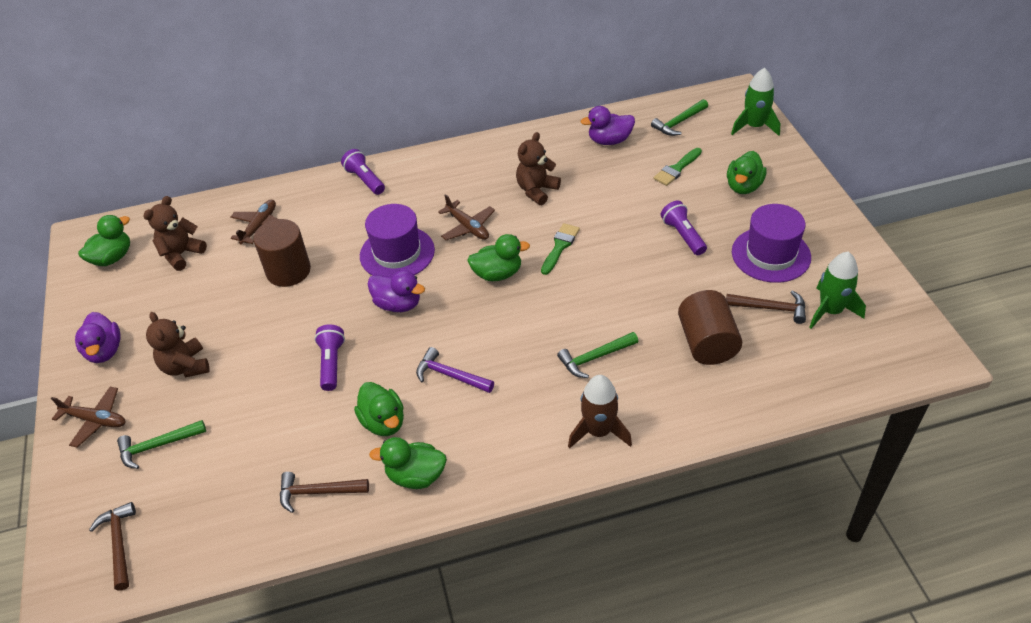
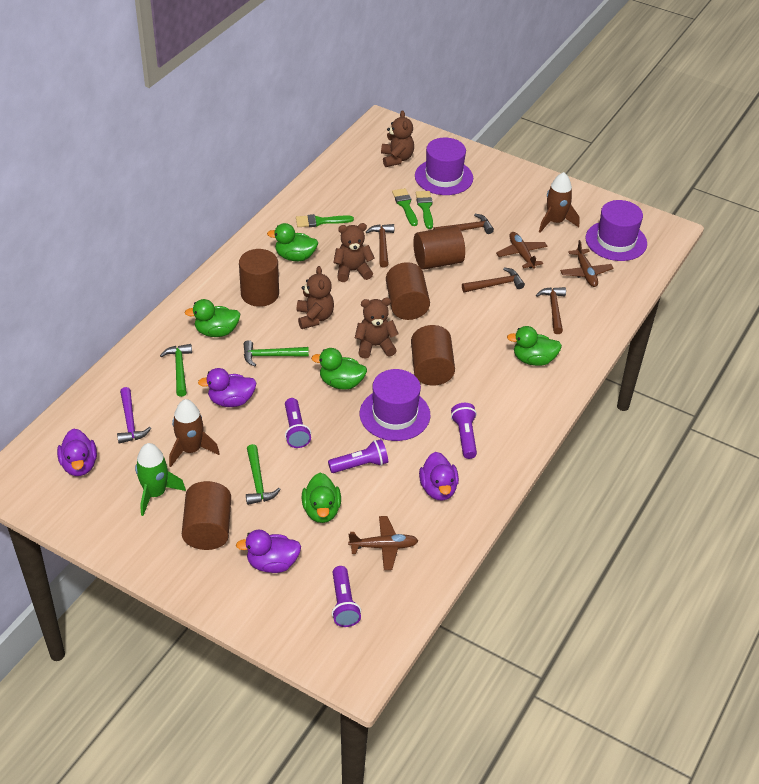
brown cylinder: 2 -> 5
brown hammer: 3 -> 4
brown rocket: 1 -> 2
brown teddy bear: 3 -> 4
green brush: 2 -> 3
green rocket: 2 -> 1
purple duck: 3 -> 4
purple flashlight: 3 -> 4
purple hat: 2 -> 3

